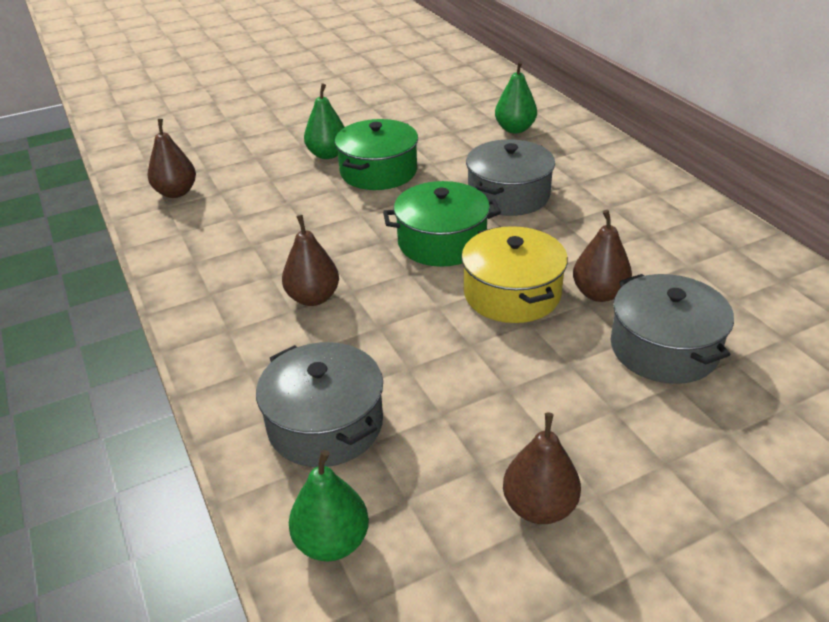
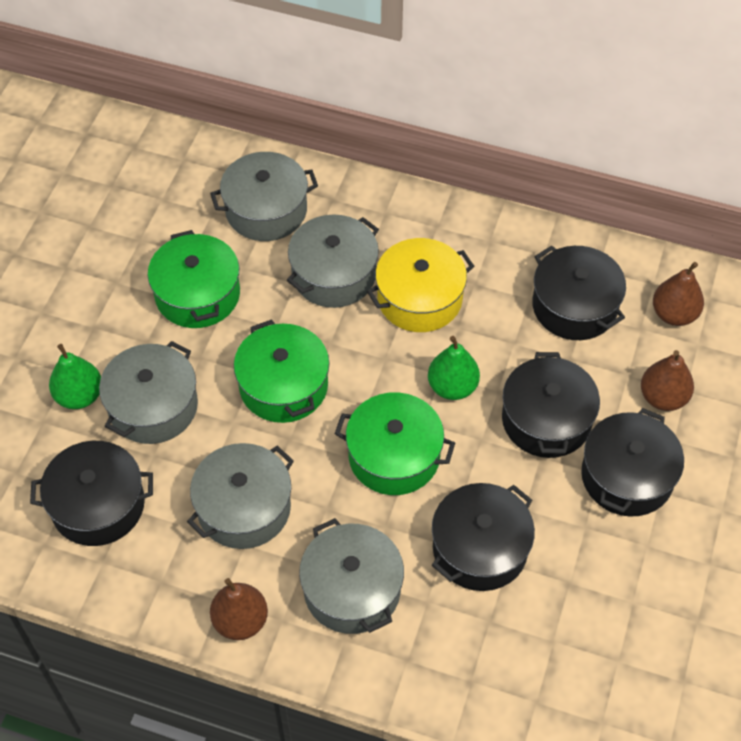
black pot: 0 -> 5
brown pear: 4 -> 3
green pear: 3 -> 2
green pot: 2 -> 3
grey pot: 3 -> 5

